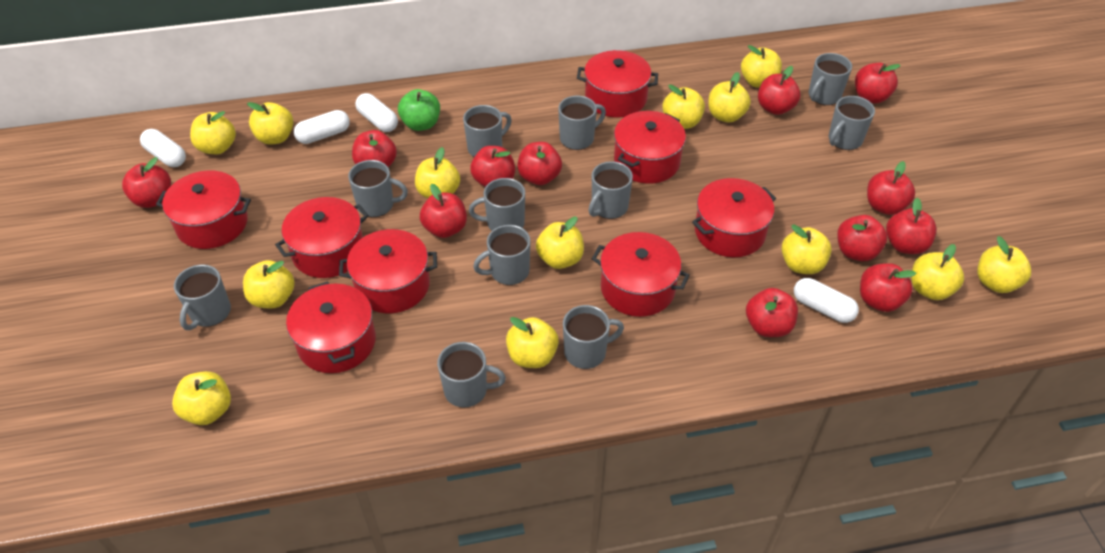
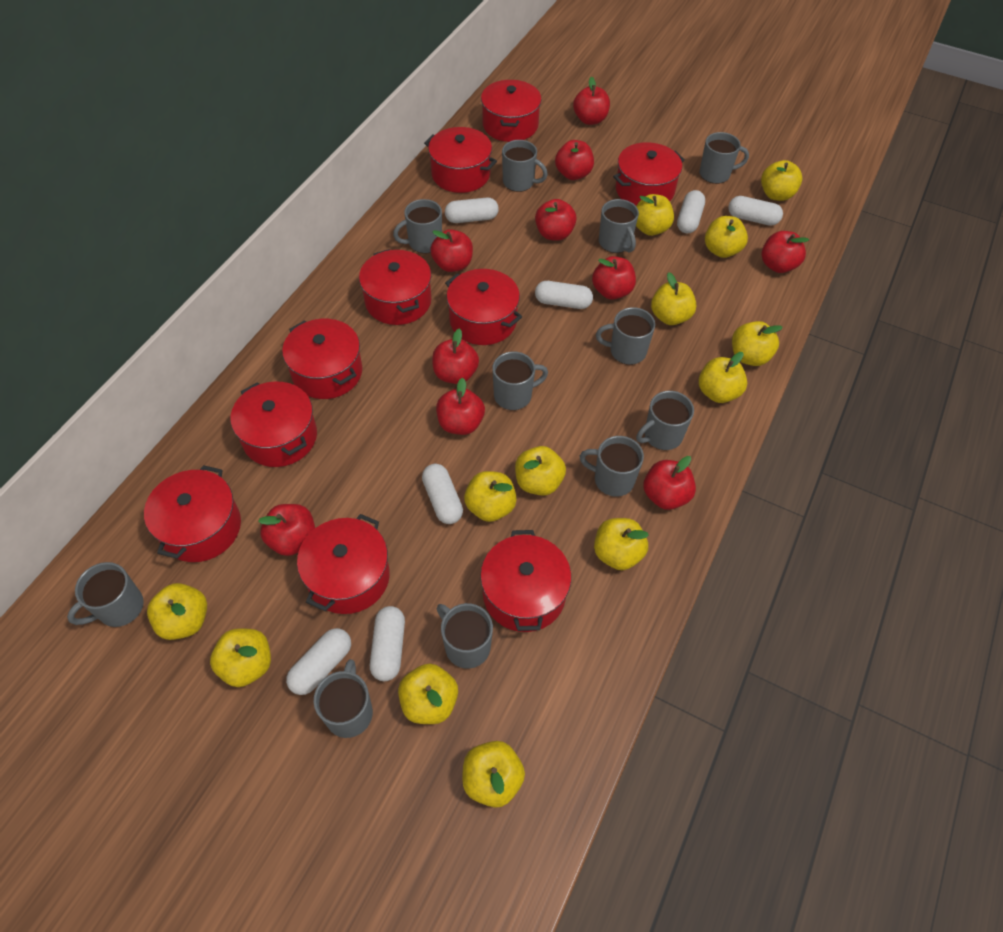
green apple: 1 -> 0
red apple: 12 -> 10
red pot: 8 -> 10
white capsule: 4 -> 7

